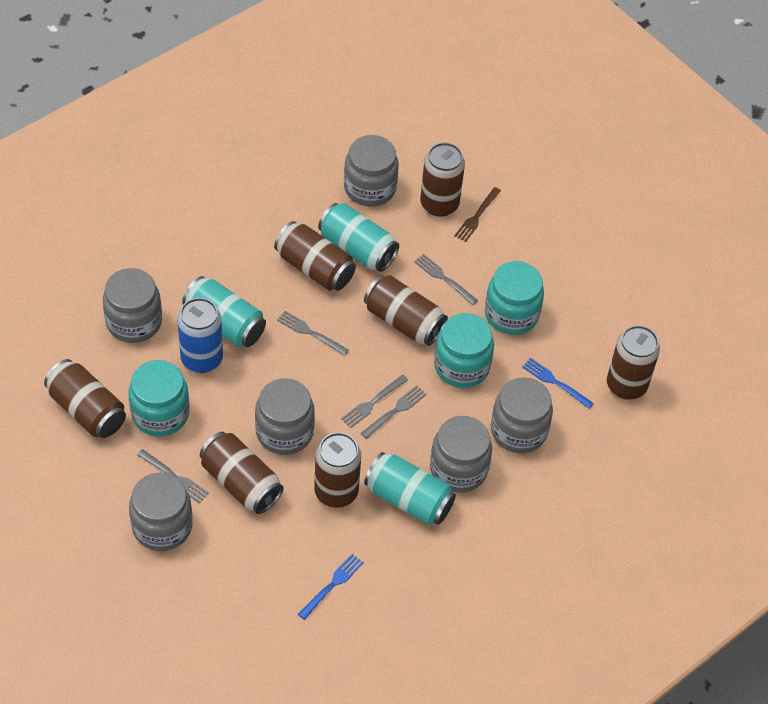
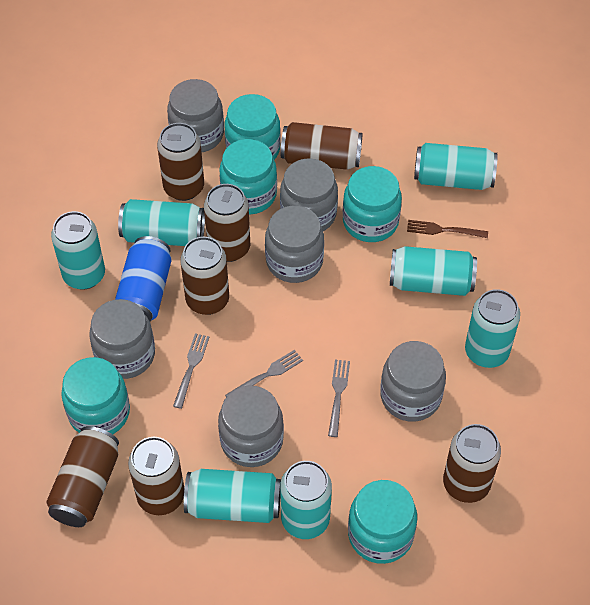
blue fork: 2 -> 0
grey fork: 5 -> 3
turquoise can: 3 -> 7
turquoise jar: 3 -> 5

